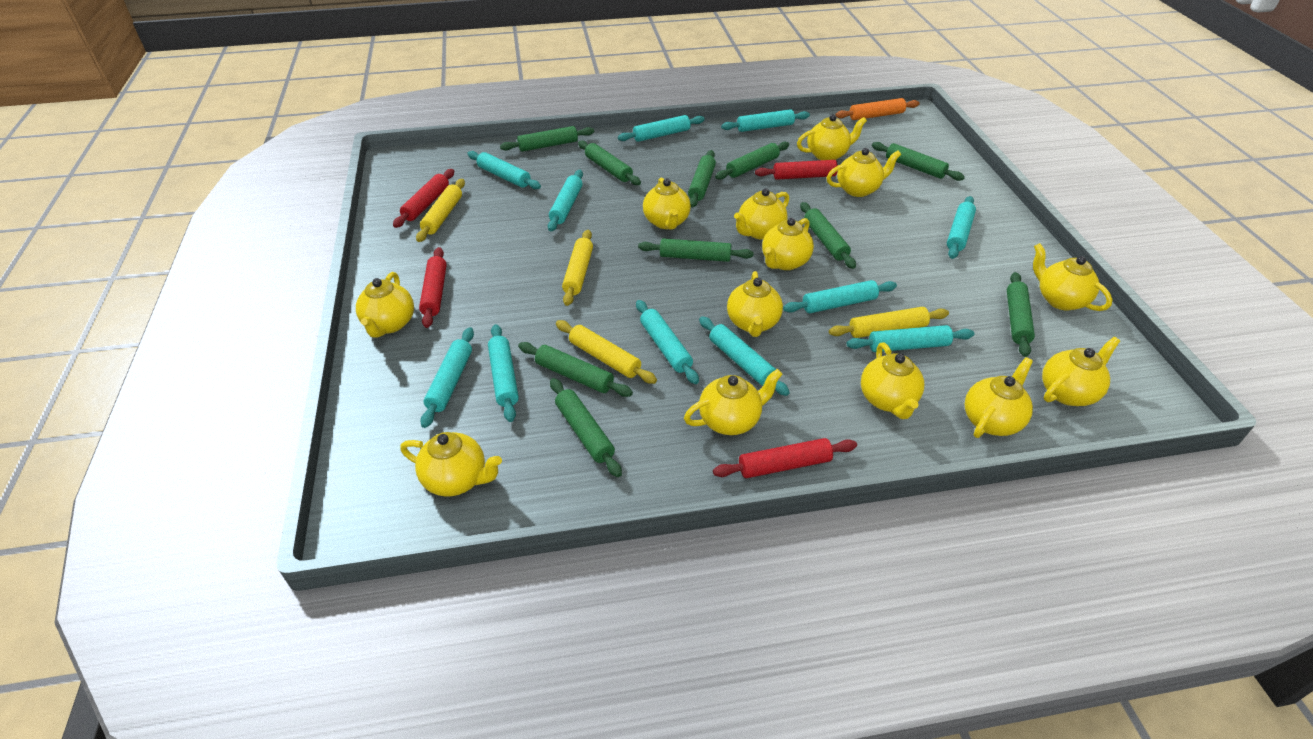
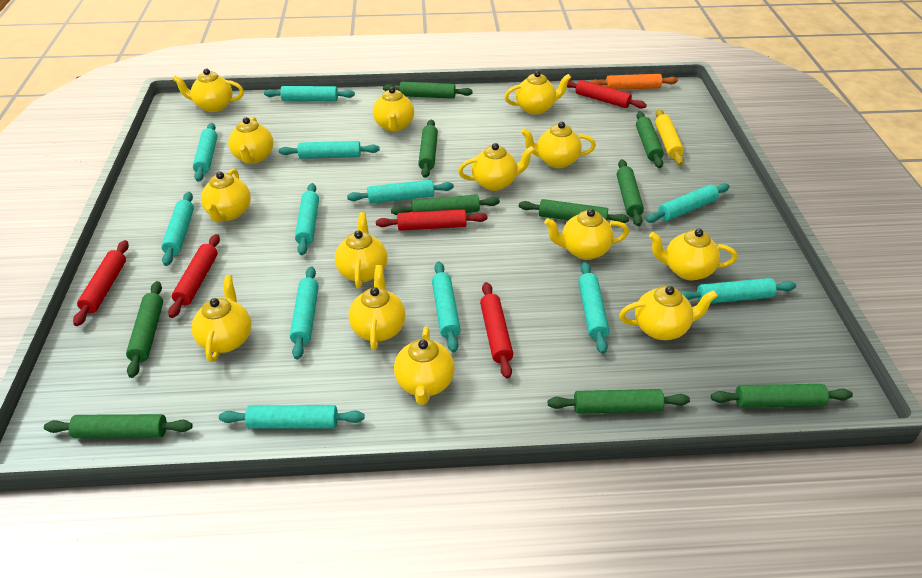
red rolling pin: 4 -> 5
turquoise rolling pin: 11 -> 12
yellow rolling pin: 4 -> 1
yellow teapot: 13 -> 14

